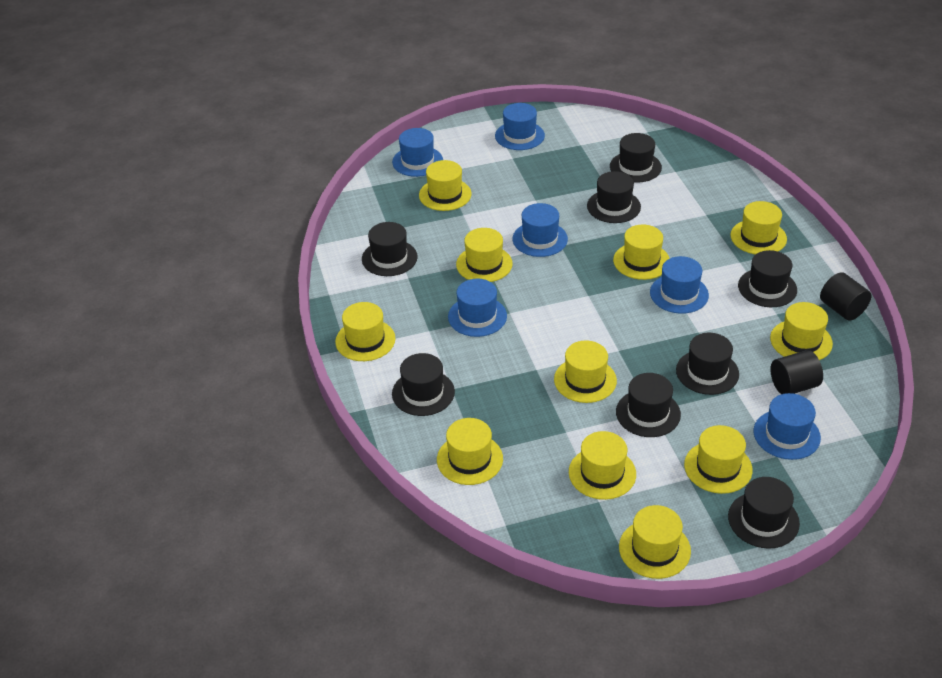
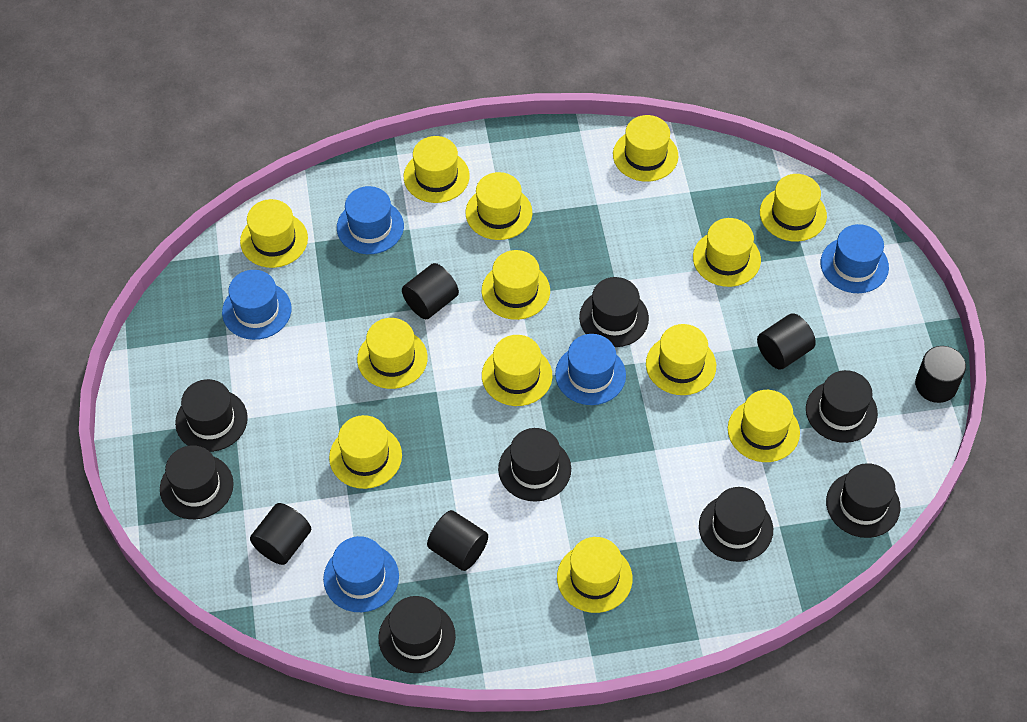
black cylinder: 2 -> 5
blue hat: 6 -> 5
yellow hat: 11 -> 13

